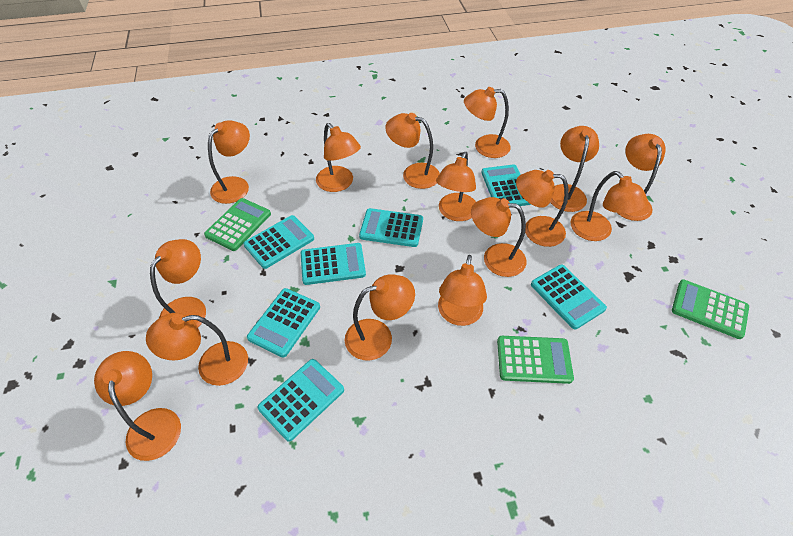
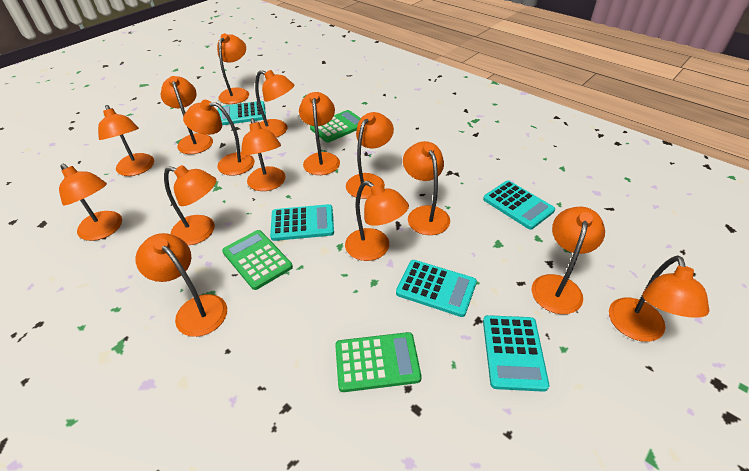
turquoise calculator: 7 -> 5

